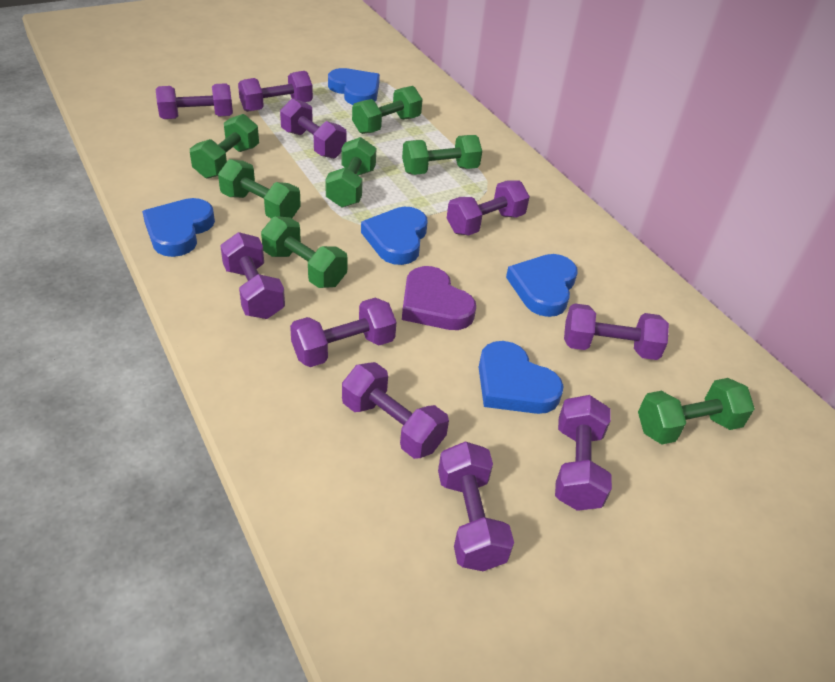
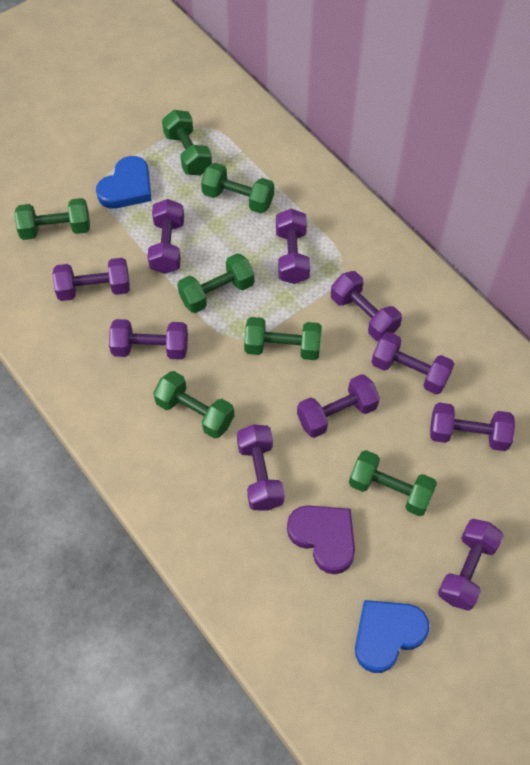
blue heart: 5 -> 2

